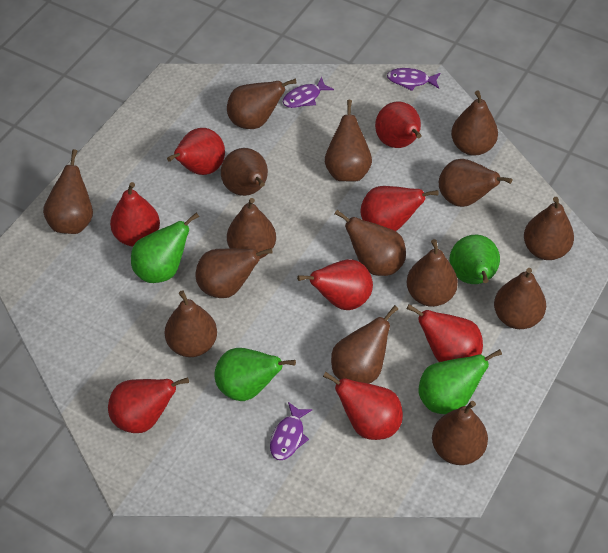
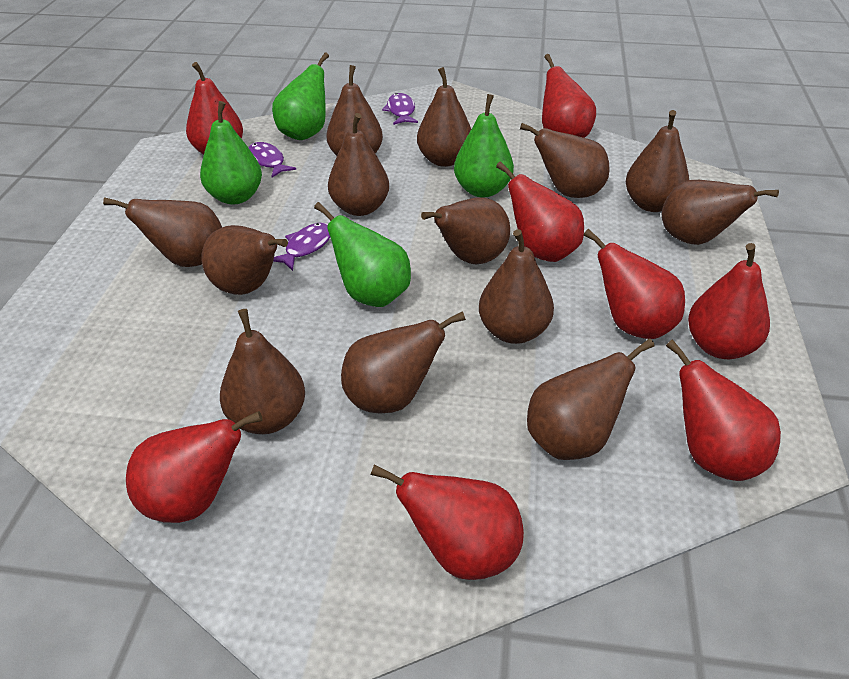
brown pear: 15 -> 13

